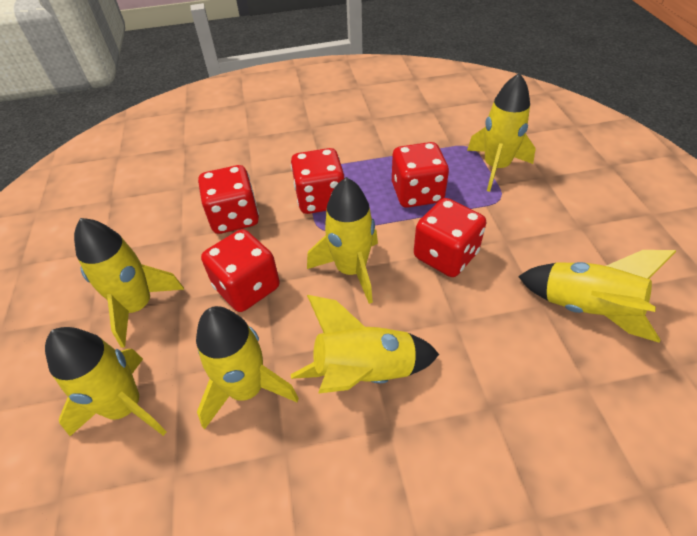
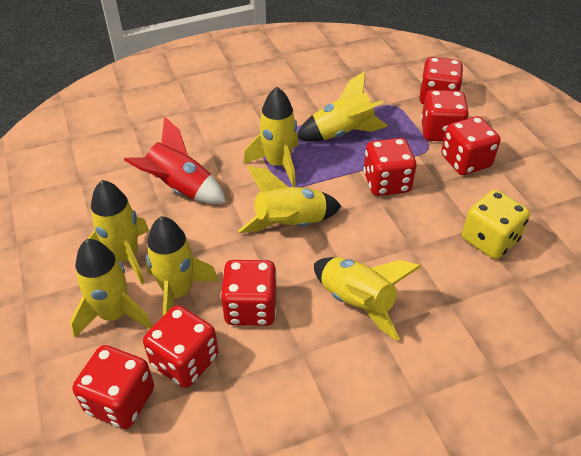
red dice: 5 -> 7
red rocket: 0 -> 1
yellow dice: 0 -> 1

